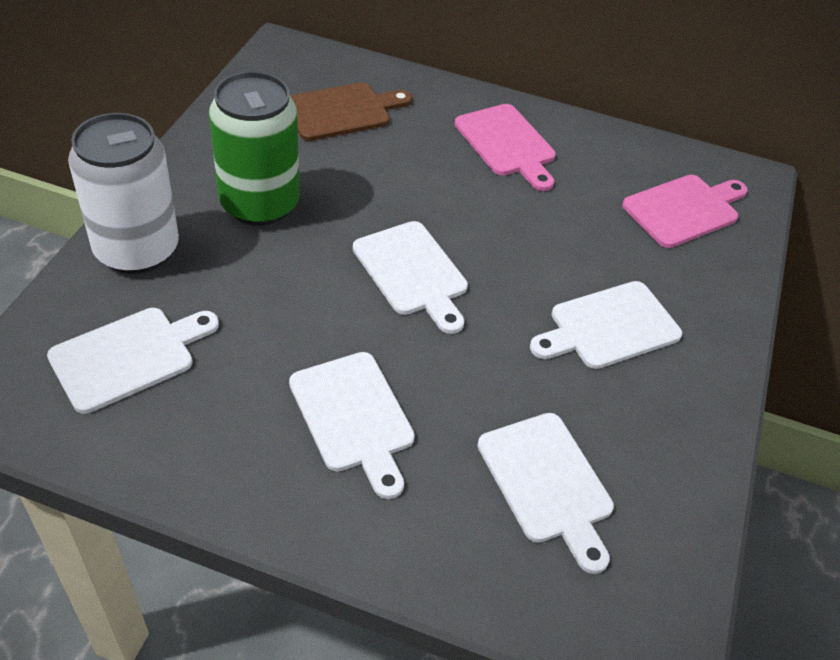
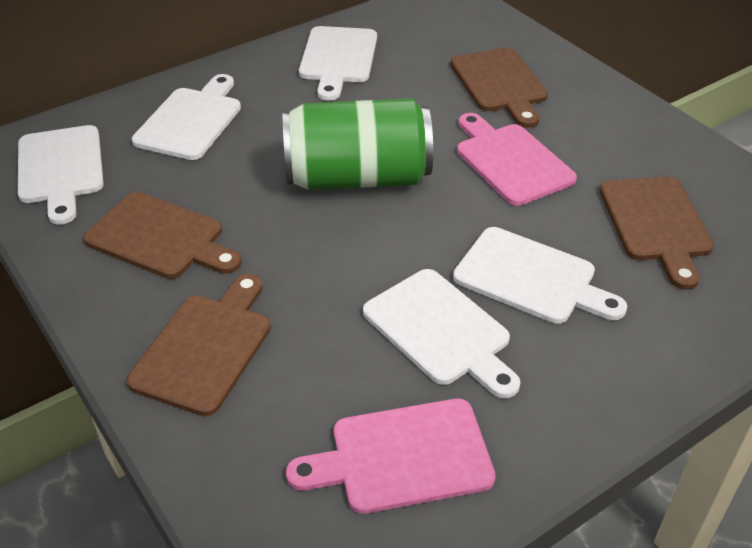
brown cutting board: 1 -> 4
white can: 1 -> 0

